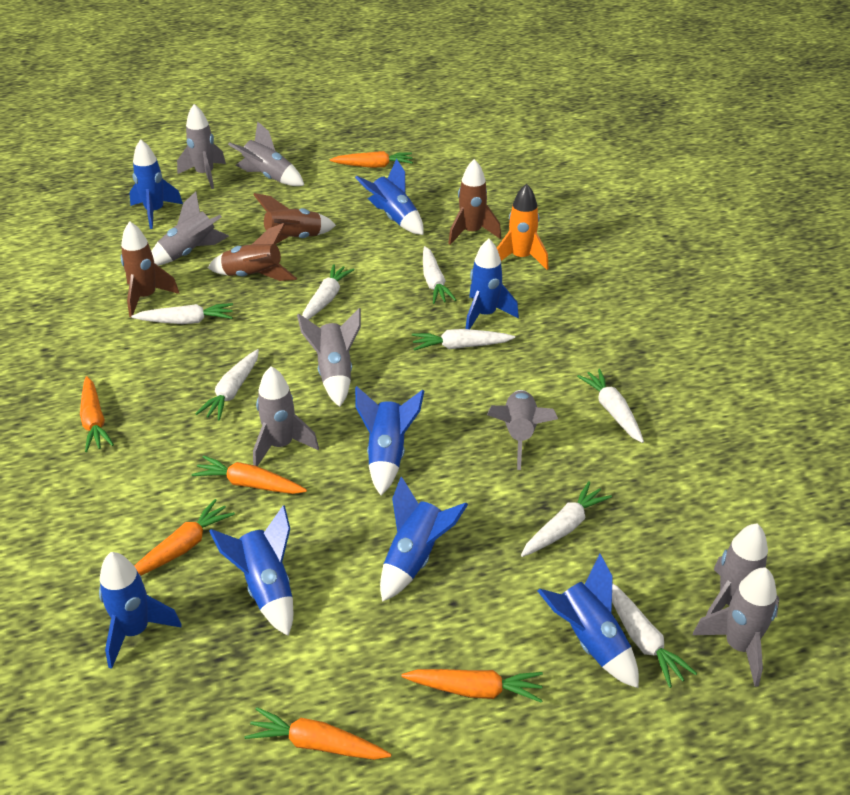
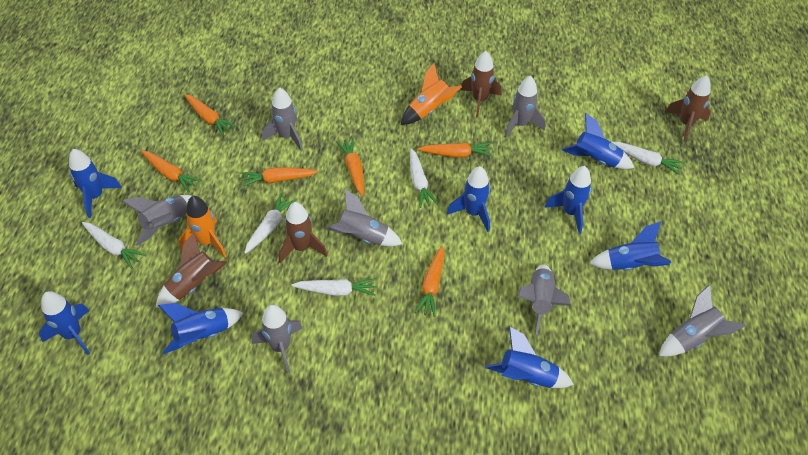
grey rocket: 8 -> 7
orange rocket: 1 -> 2
white carrot: 8 -> 5

